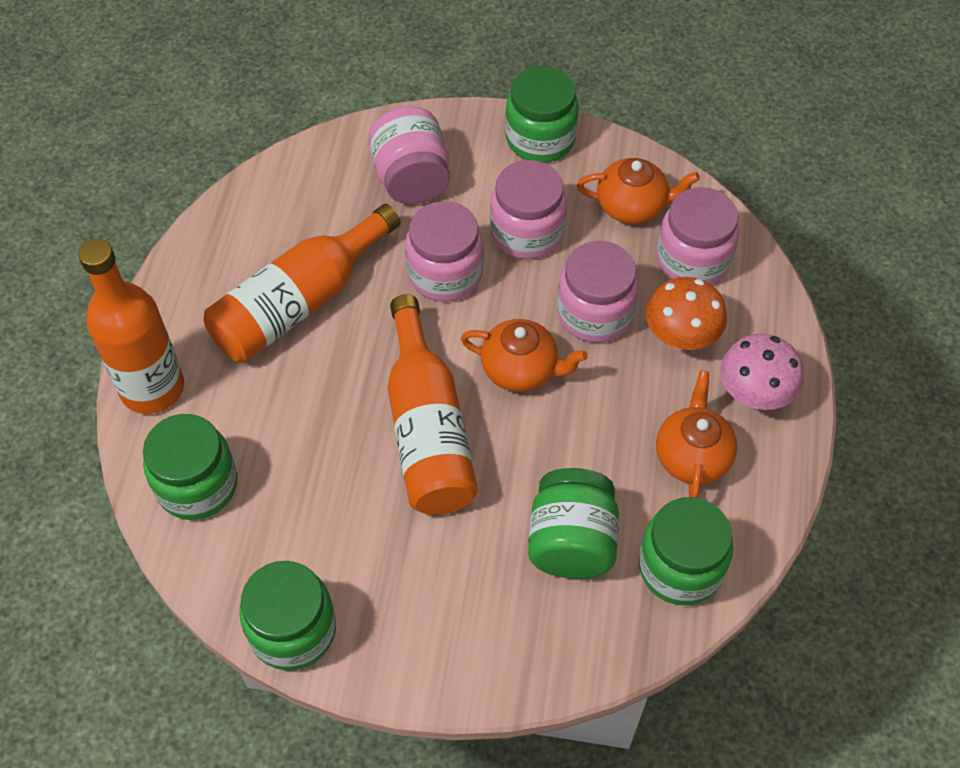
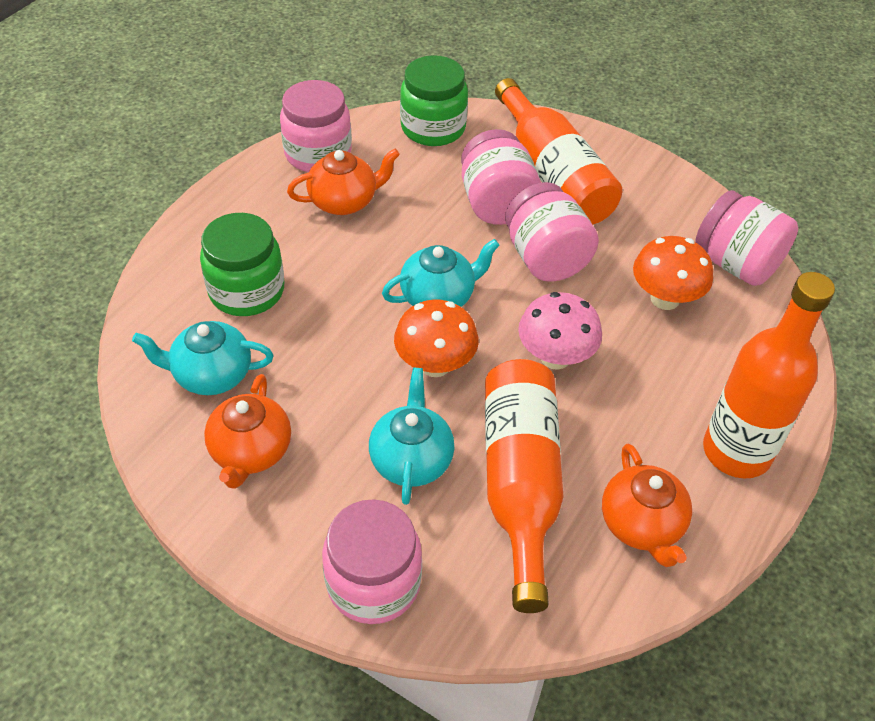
green jar: 5 -> 2
orange mushroom: 1 -> 2
turquoise teapot: 0 -> 3

